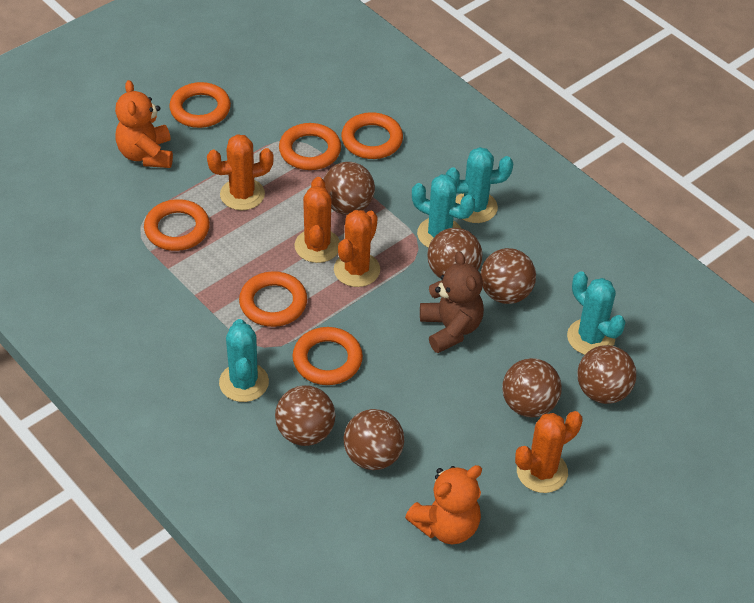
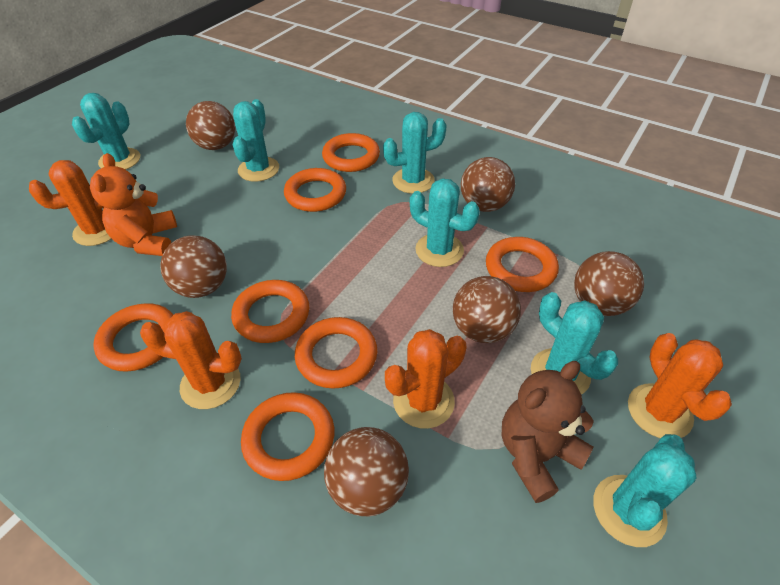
brown ball: 7 -> 6
orange ring: 6 -> 7
orange teddy bear: 2 -> 1
turquoise cactus: 4 -> 6

